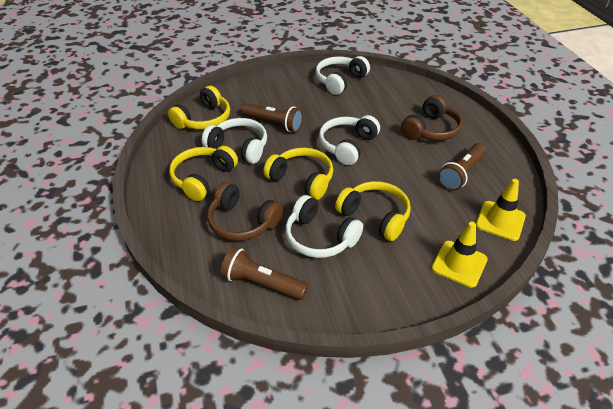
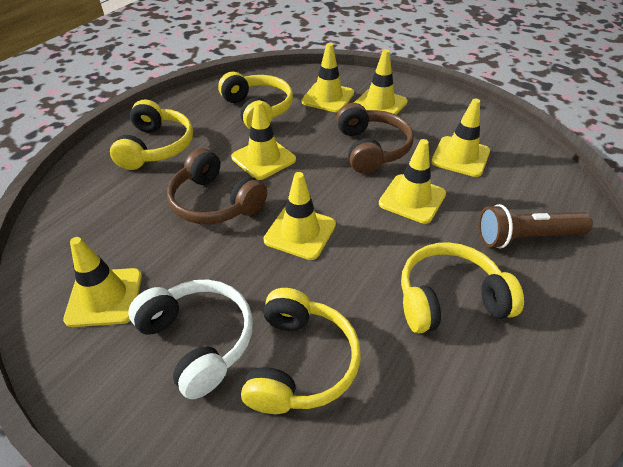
brown flashlight: 3 -> 1
white headphones: 4 -> 1
yellow traffic cone: 2 -> 7

